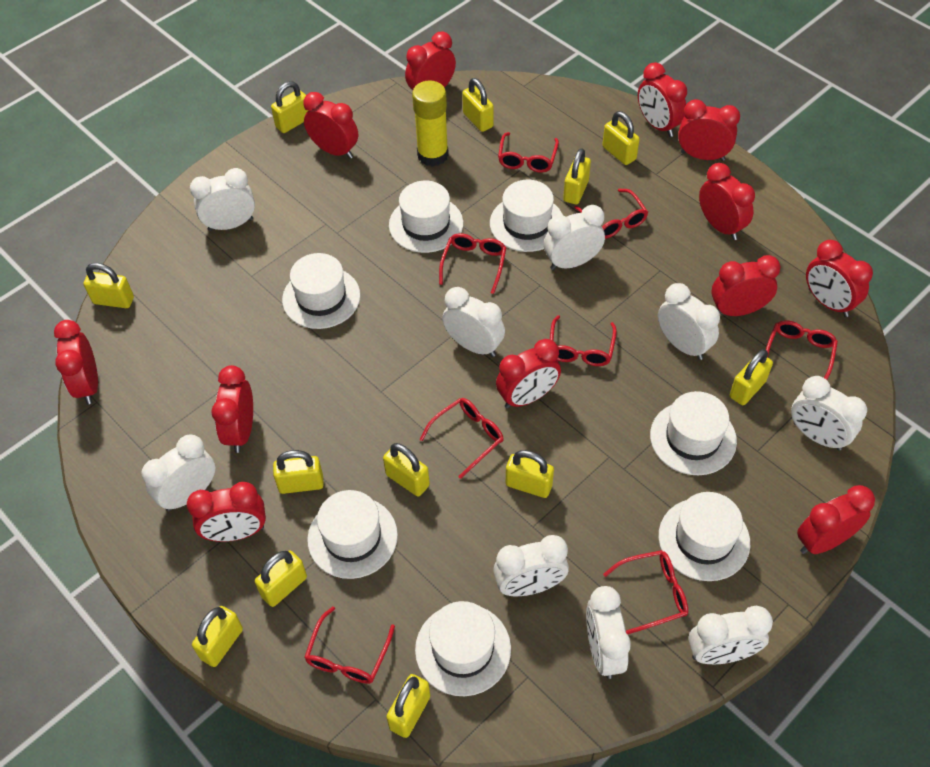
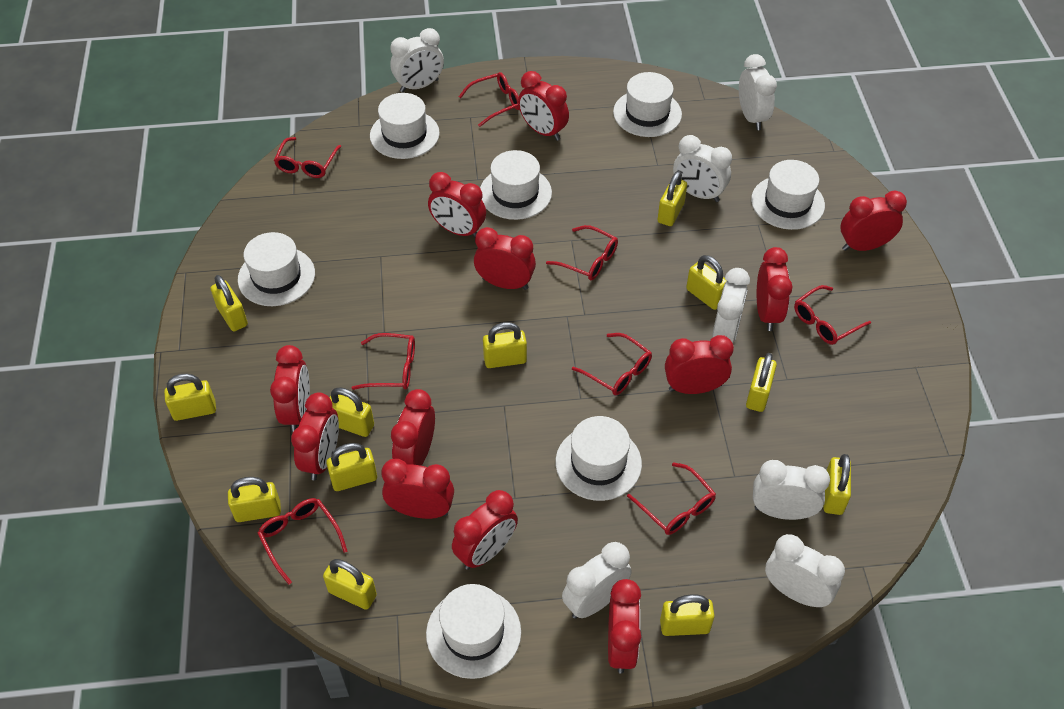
white clock: 9 -> 7
yellow glue stick: 1 -> 0

